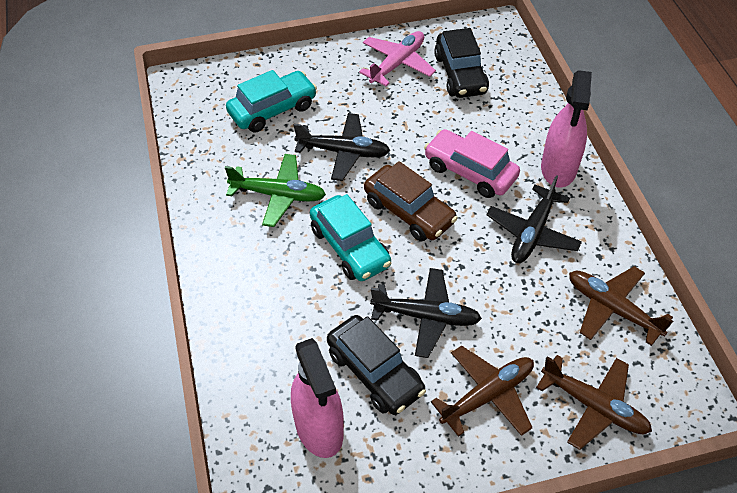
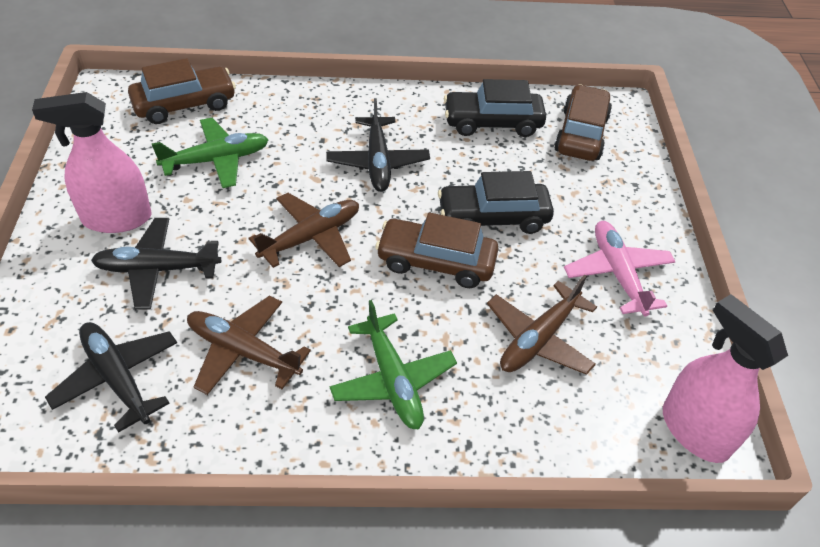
brown car: 1 -> 3
green plane: 1 -> 2
pink car: 1 -> 0
turquoise car: 2 -> 0

